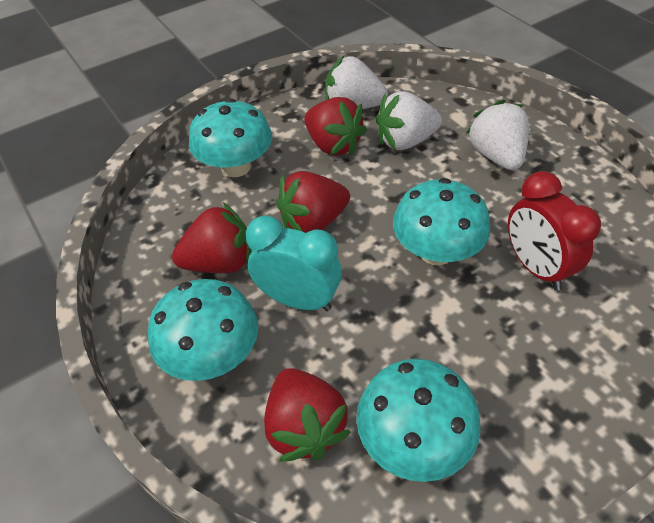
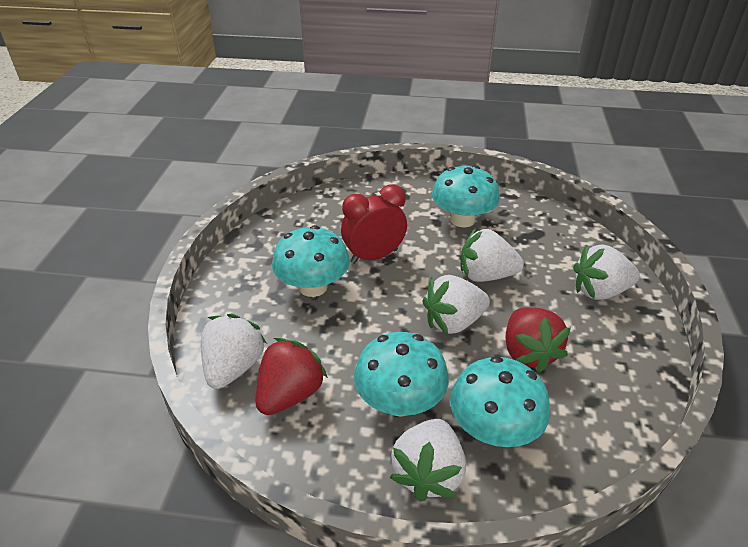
red strawberry: 4 -> 2
turquoise clock: 1 -> 0
white strawberry: 3 -> 5

